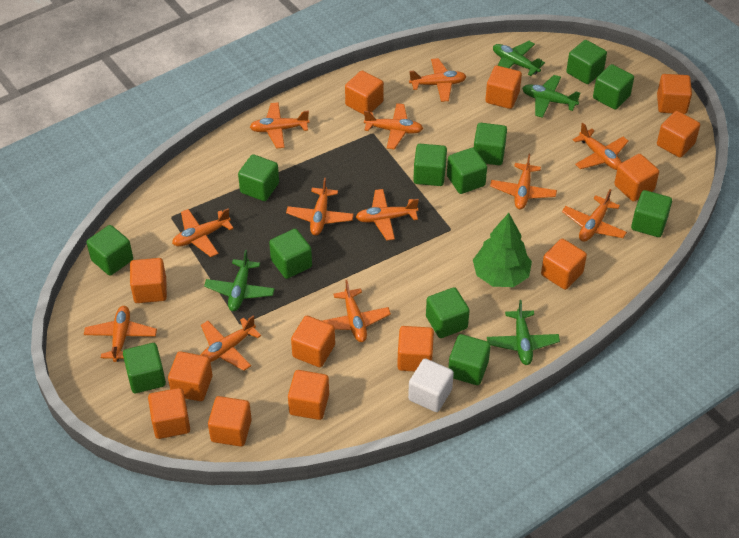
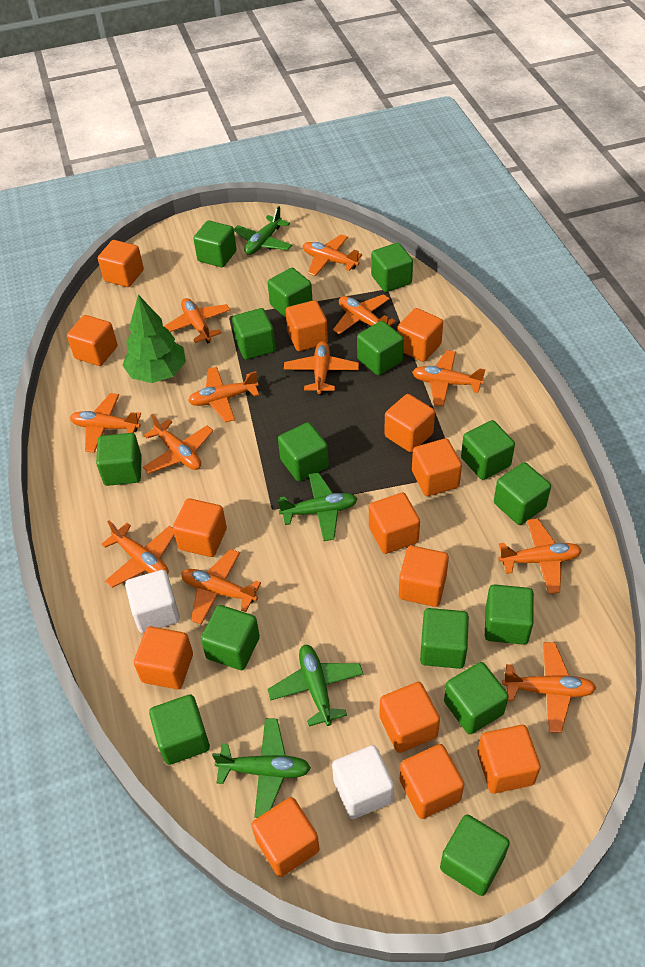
green cube: 12 -> 15
orange cube: 13 -> 14
white cube: 1 -> 2

